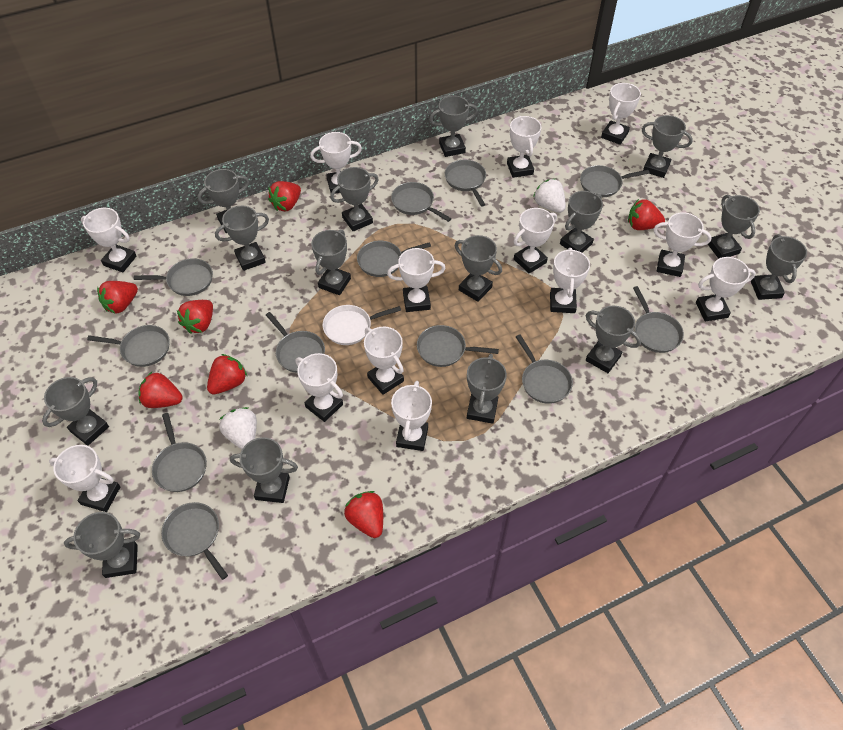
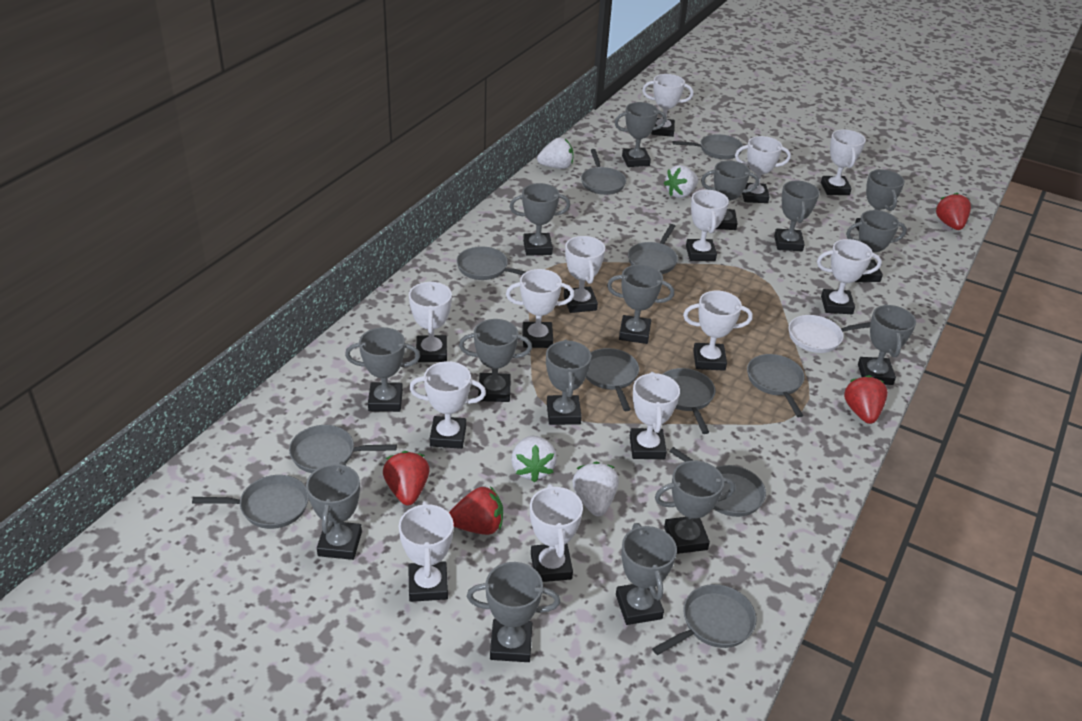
grey pan: 12 -> 11
red strawberry: 7 -> 4
white strawberry: 2 -> 4

